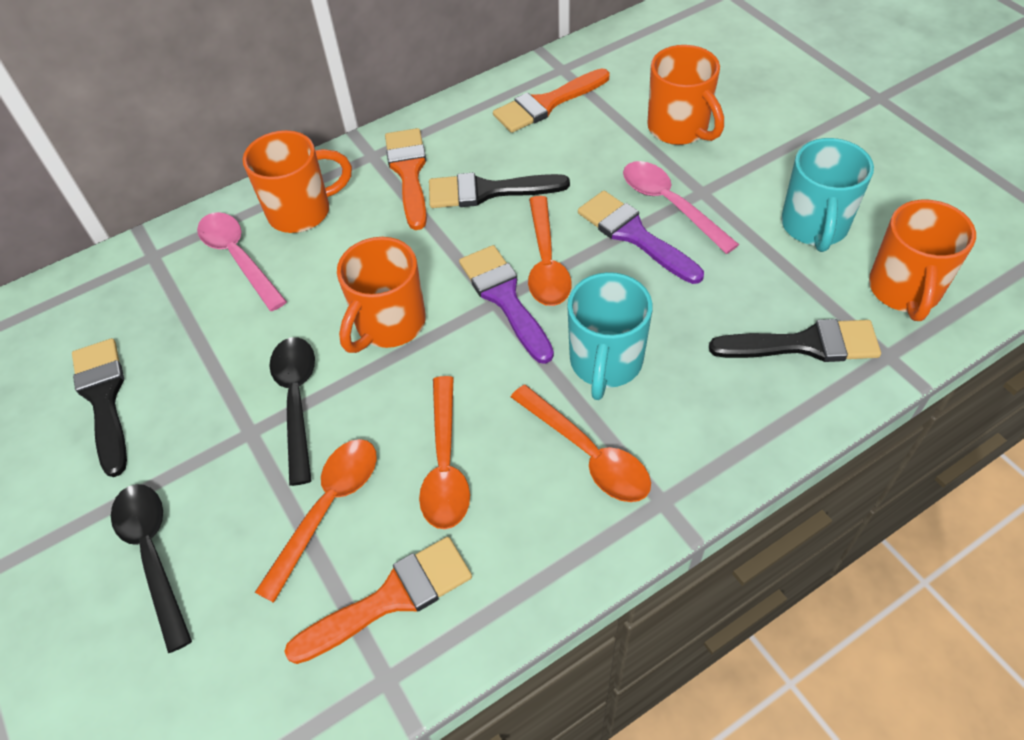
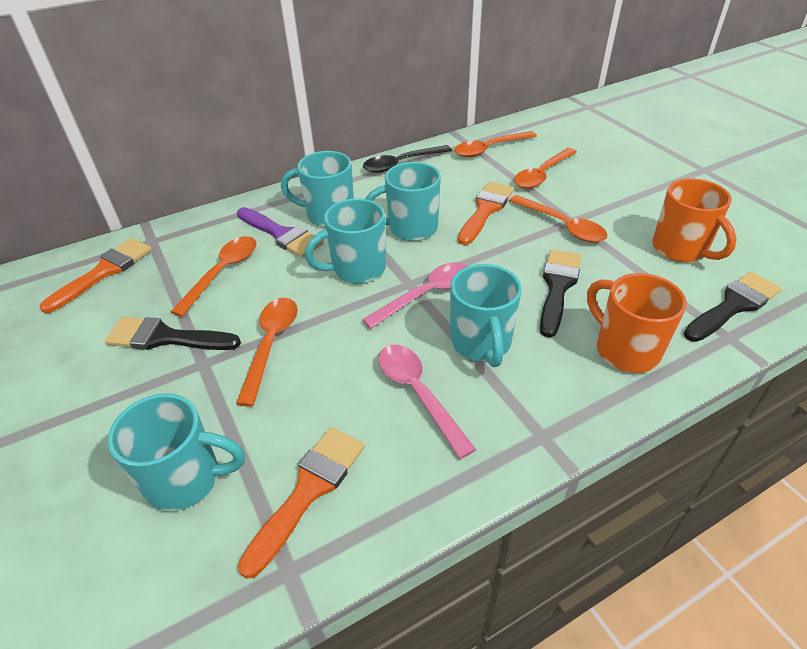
black spoon: 2 -> 1
orange mug: 4 -> 2
orange spoon: 4 -> 5
purple brush: 2 -> 1
turquoise mug: 2 -> 5

